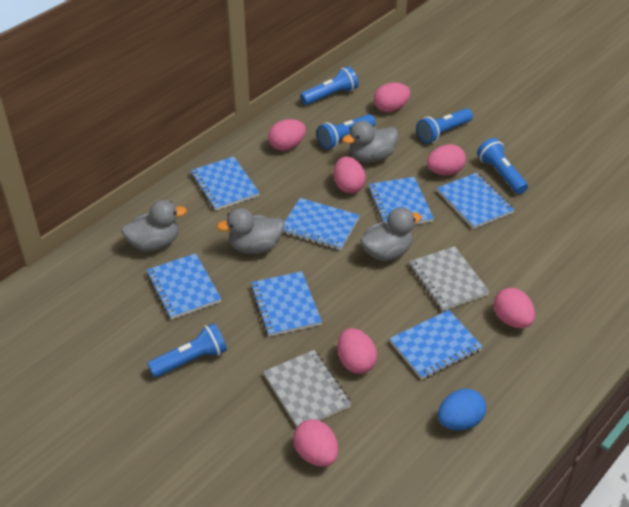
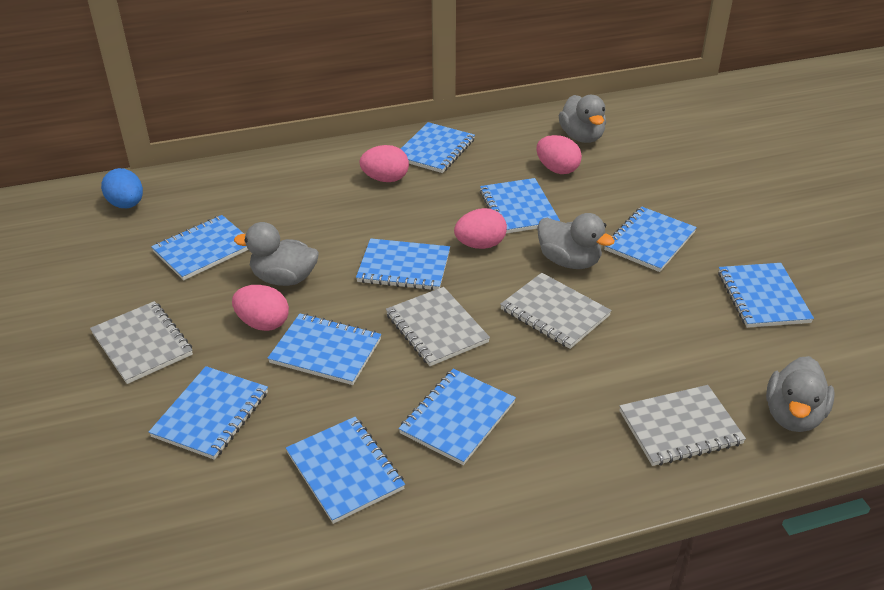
blue flashlight: 5 -> 0
blue notebook: 7 -> 10
grey notebook: 2 -> 4
pink egg: 7 -> 4

